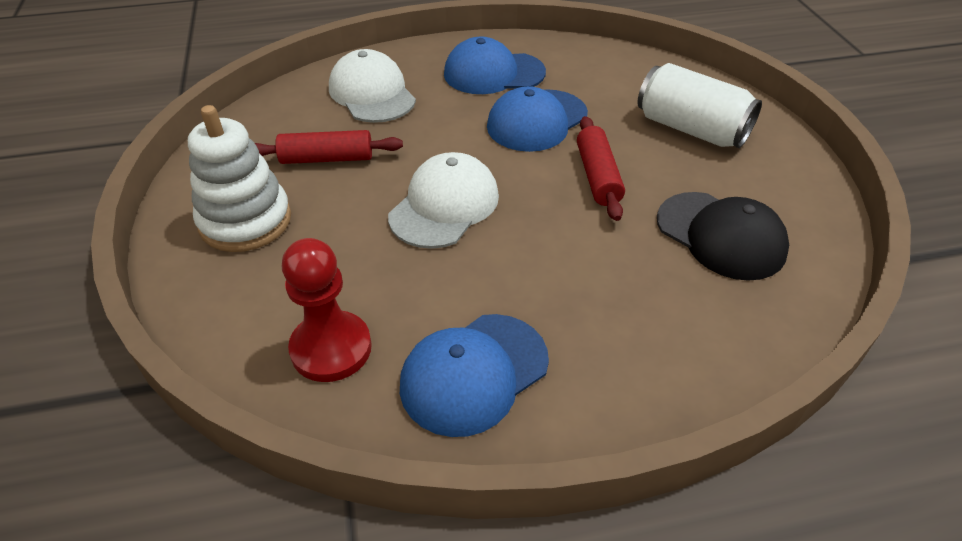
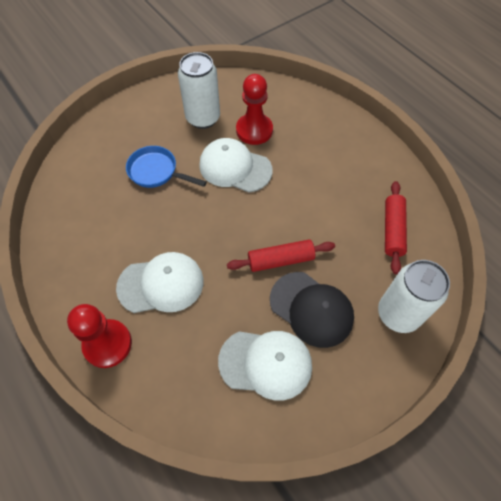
blue cap: 3 -> 0
blue pan: 0 -> 1
red pawn: 1 -> 2
white can: 1 -> 2
white cap: 2 -> 3
white stacking toy: 1 -> 0

